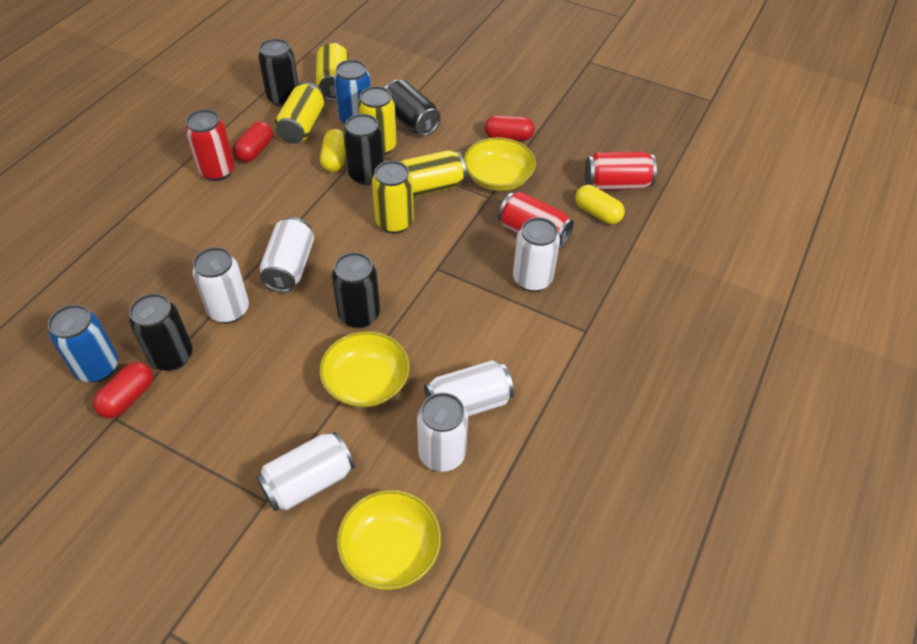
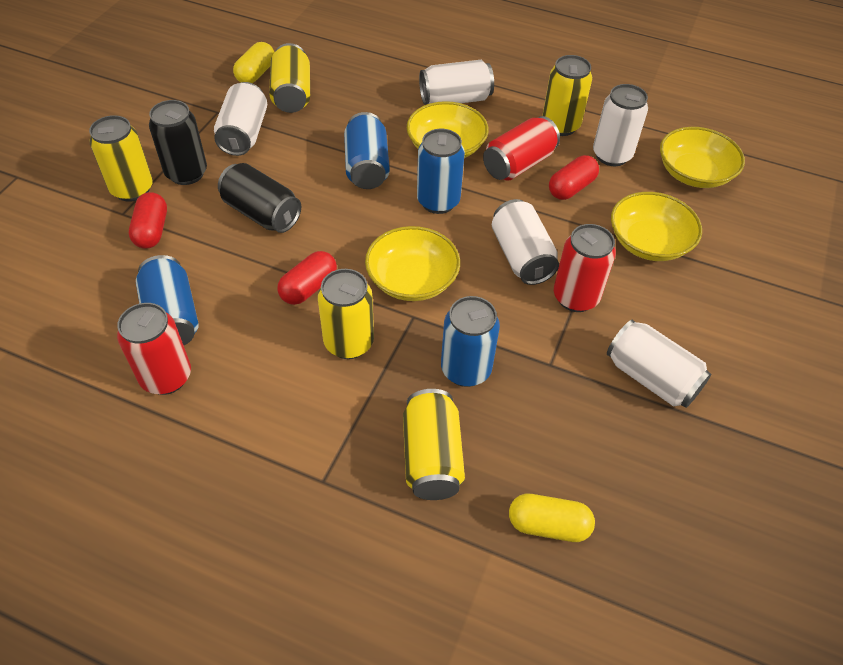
black can: 5 -> 2
blue can: 2 -> 4
white can: 6 -> 5
yellow bowl: 3 -> 4

